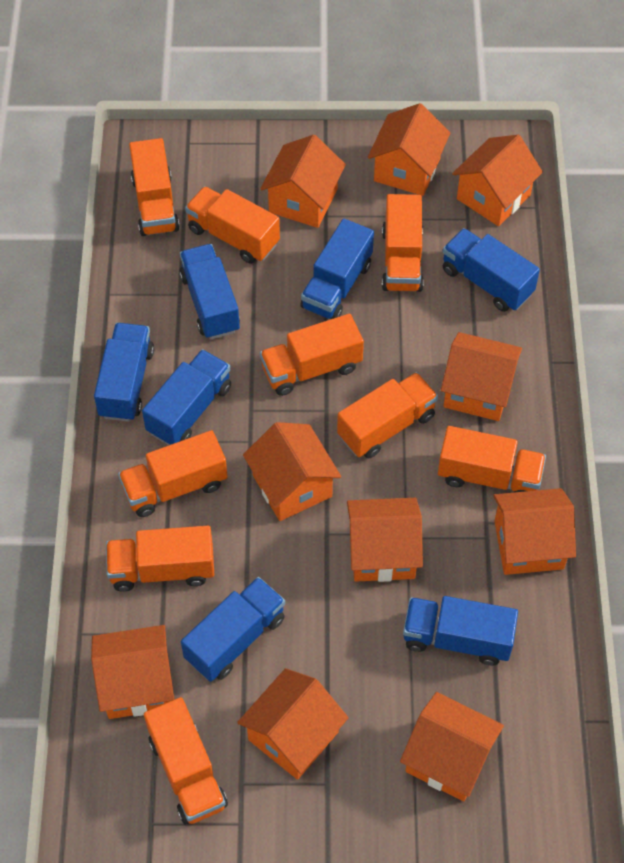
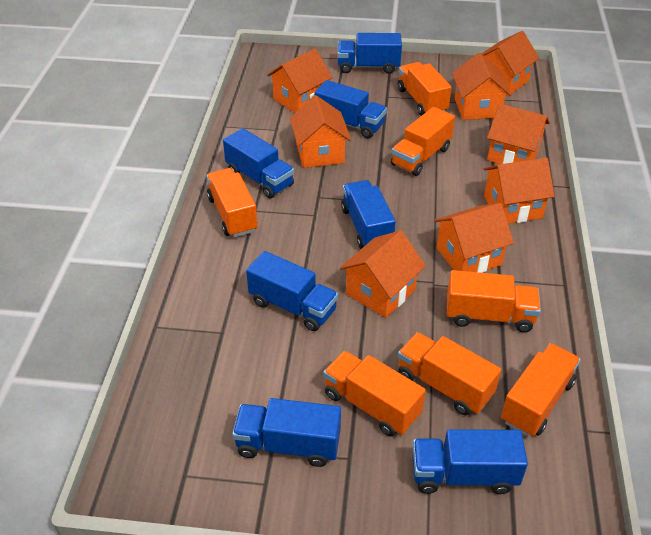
orange house: 10 -> 8
orange truck: 9 -> 7

